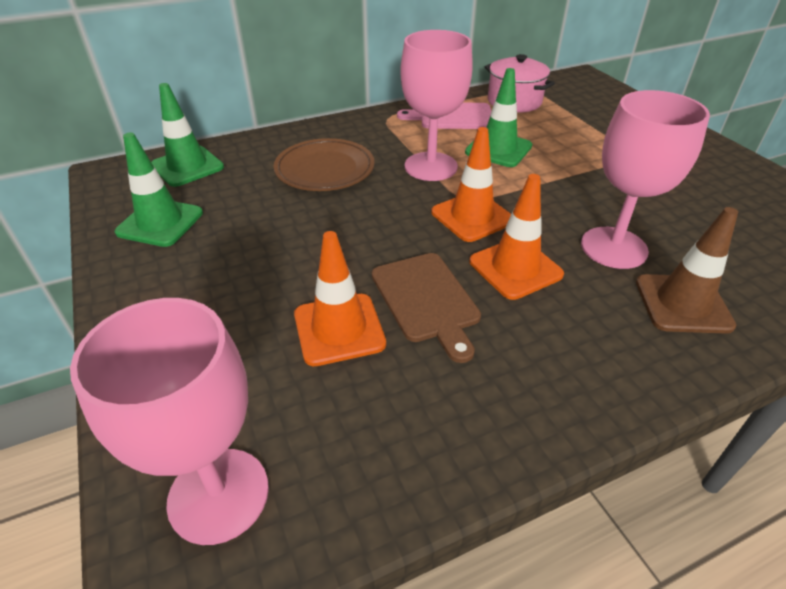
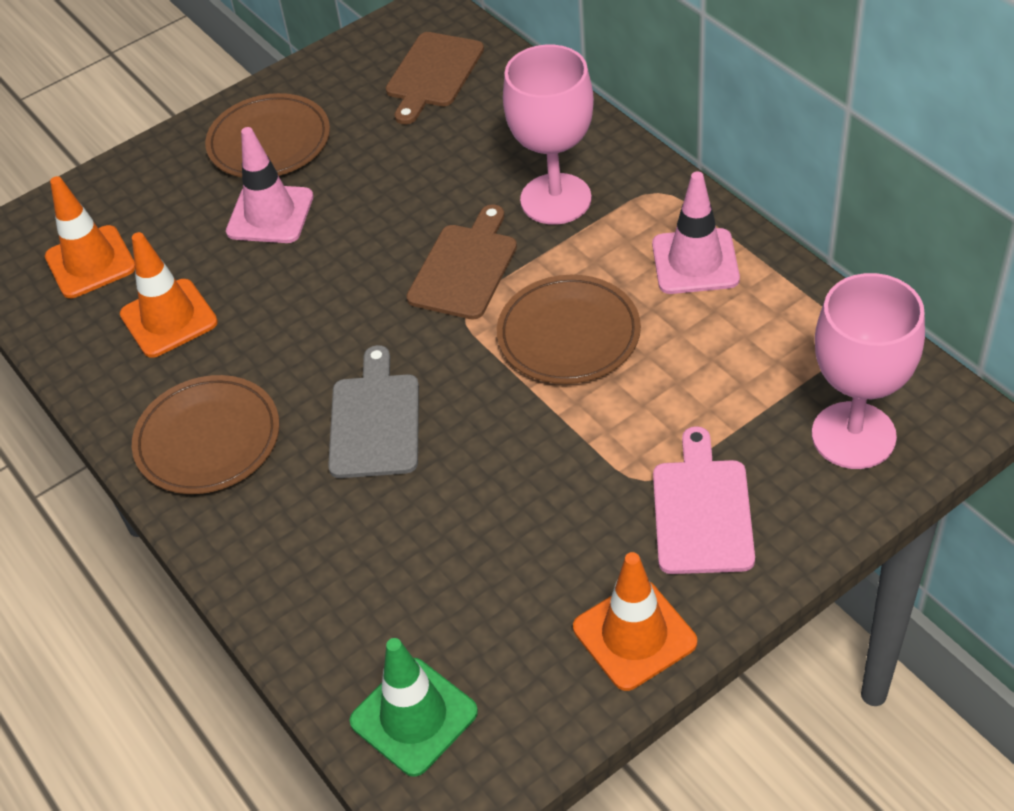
brown cutting board: 1 -> 2
brown plate: 1 -> 3
brown traffic cone: 1 -> 0
green traffic cone: 3 -> 1
grey cutting board: 0 -> 1
pink goblet: 3 -> 2
pink pot: 1 -> 0
pink traffic cone: 0 -> 2

